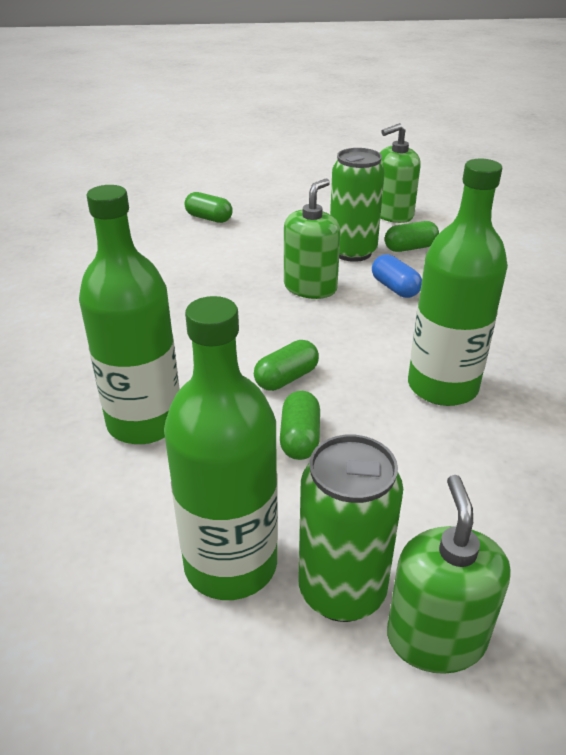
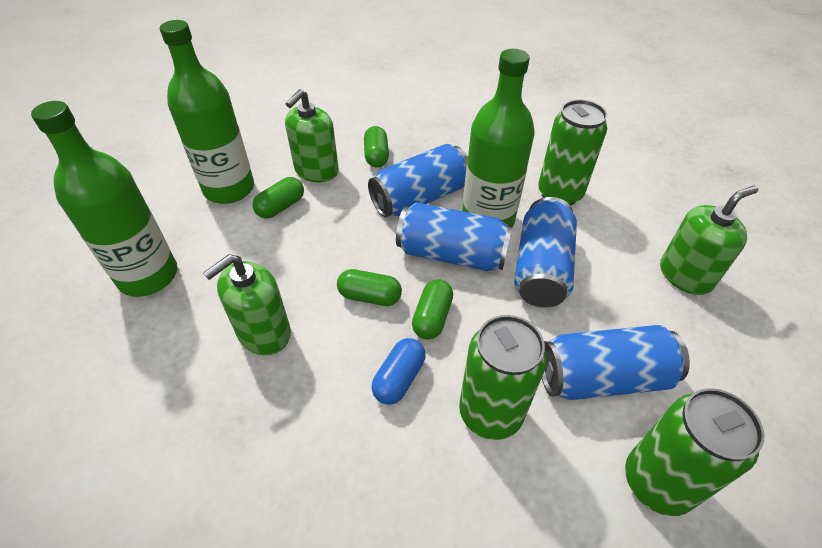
blue can: 0 -> 4
green can: 2 -> 3

